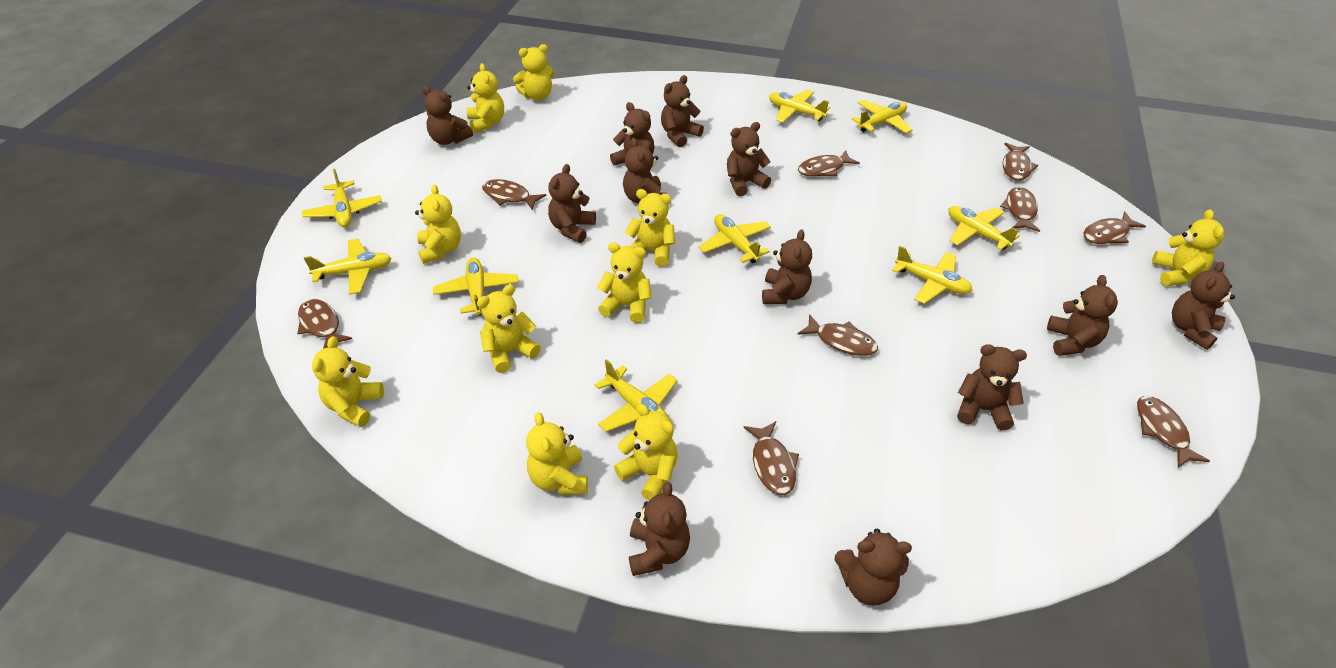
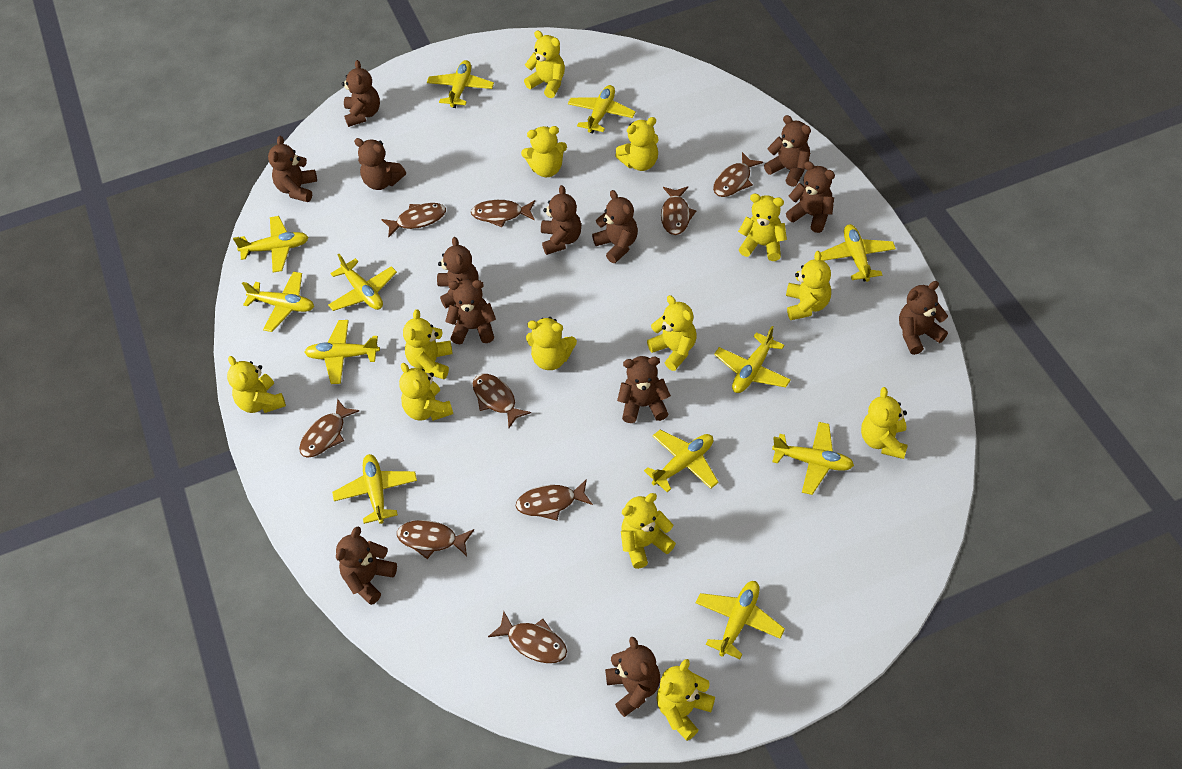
brown teddy bear: 12 -> 13
yellow plane: 9 -> 12
yellow teddy bear: 10 -> 13

